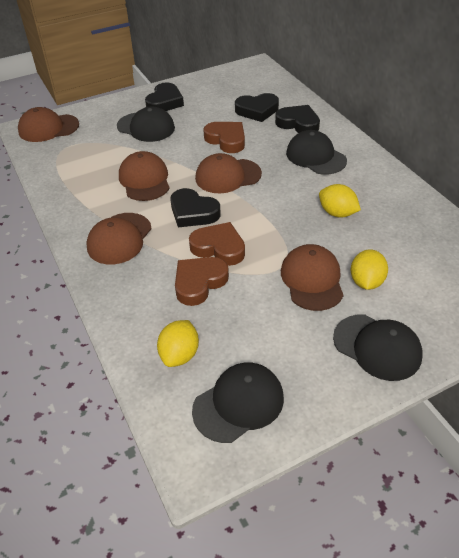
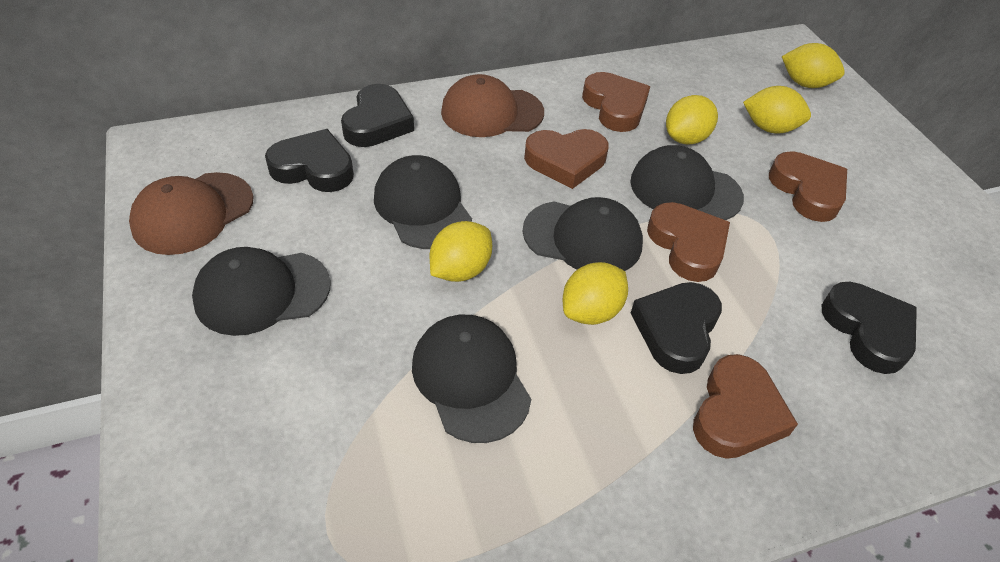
black cap: 4 -> 5
brown cap: 5 -> 2
brown heart: 3 -> 5
yellow lemon: 3 -> 5

